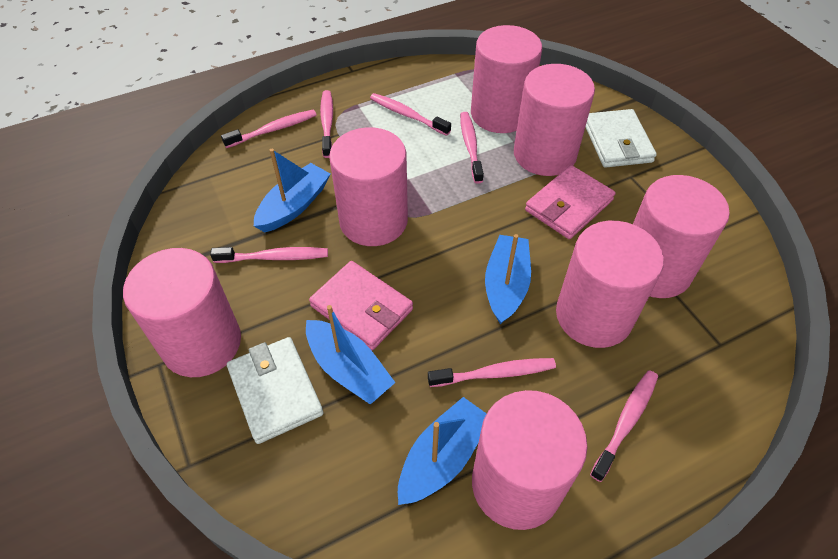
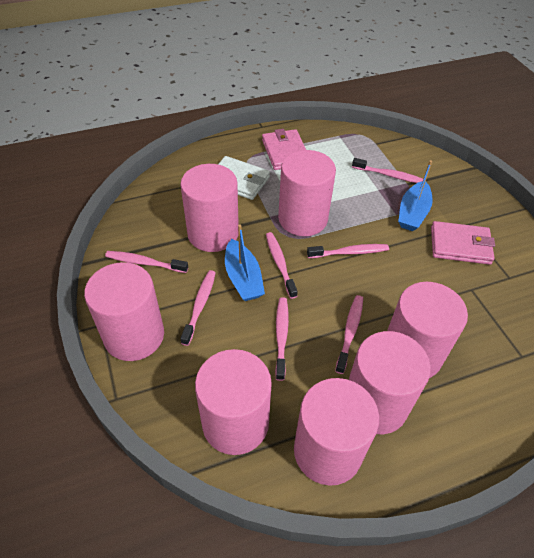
blue boat: 4 -> 2
white wallet: 2 -> 1

